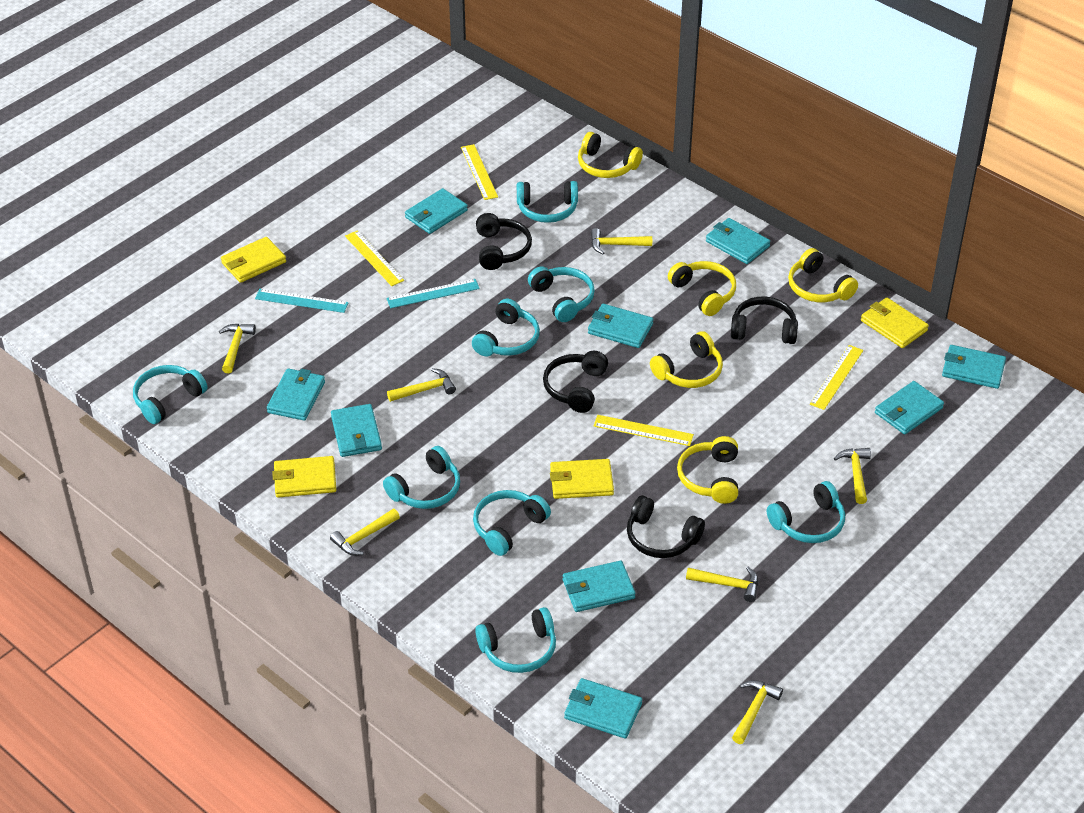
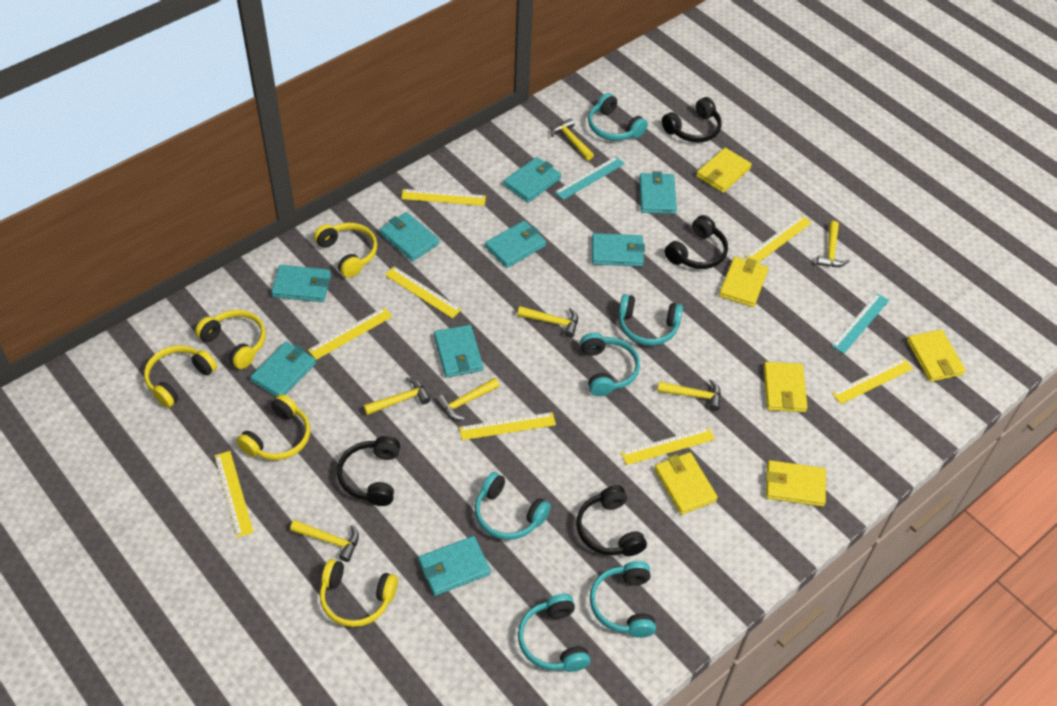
turquoise headphones: 8 -> 6
yellow ruler: 4 -> 8
yellow wallet: 4 -> 6

